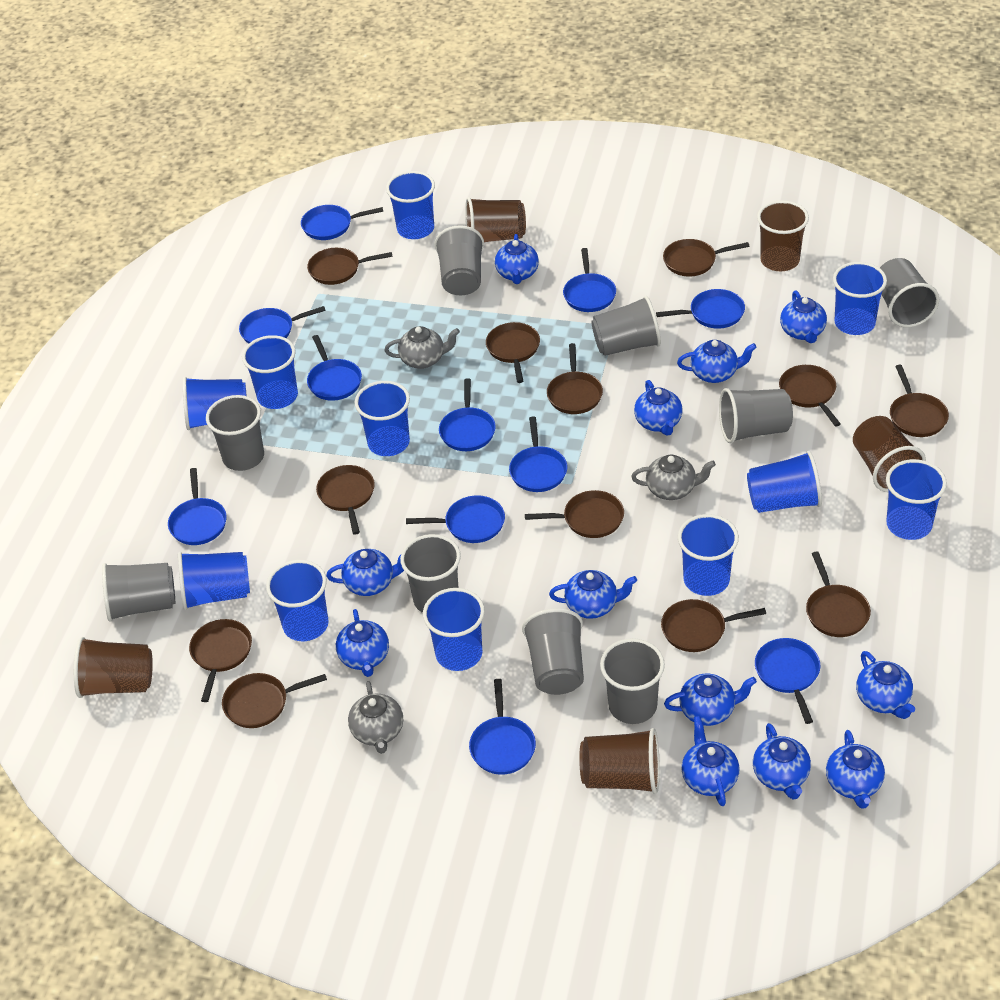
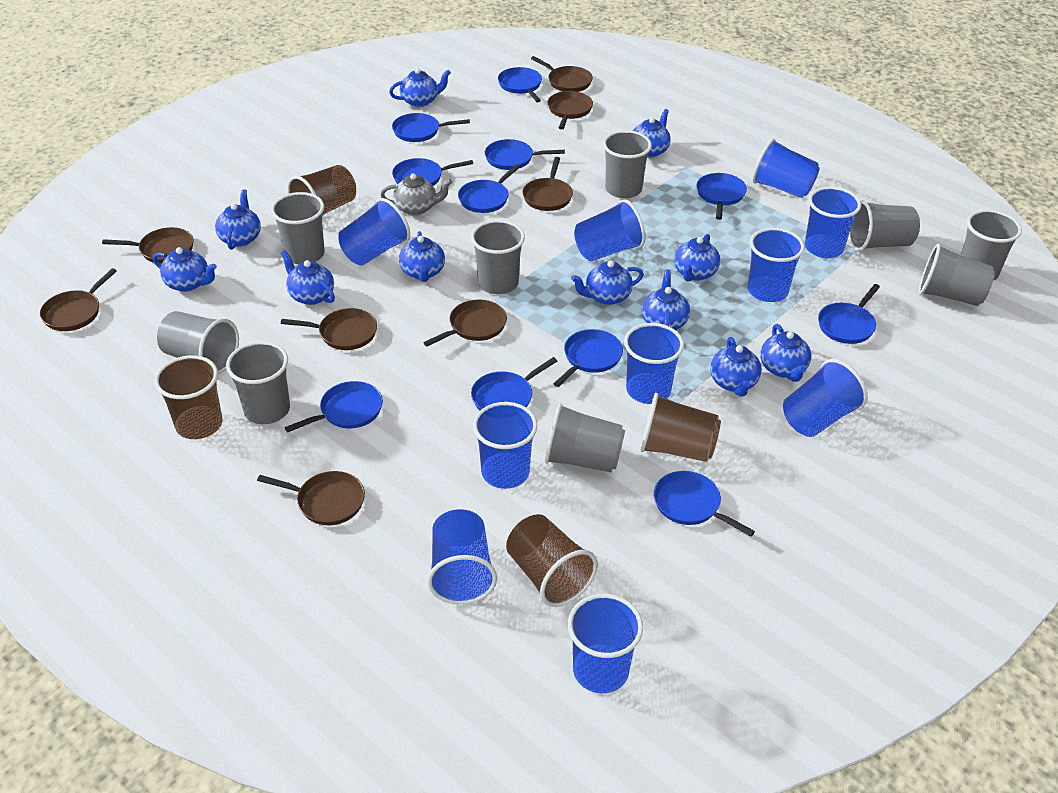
blue cup: 11 -> 10
blue teapot: 12 -> 11
brown cup: 5 -> 4
brown pan: 12 -> 8
grey teapot: 3 -> 1

